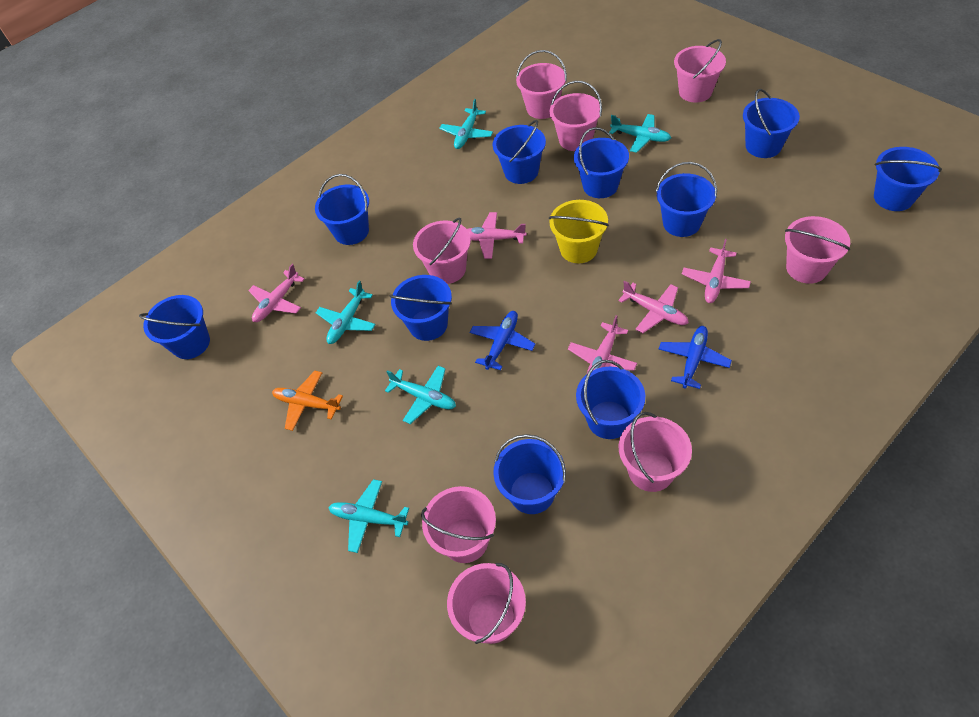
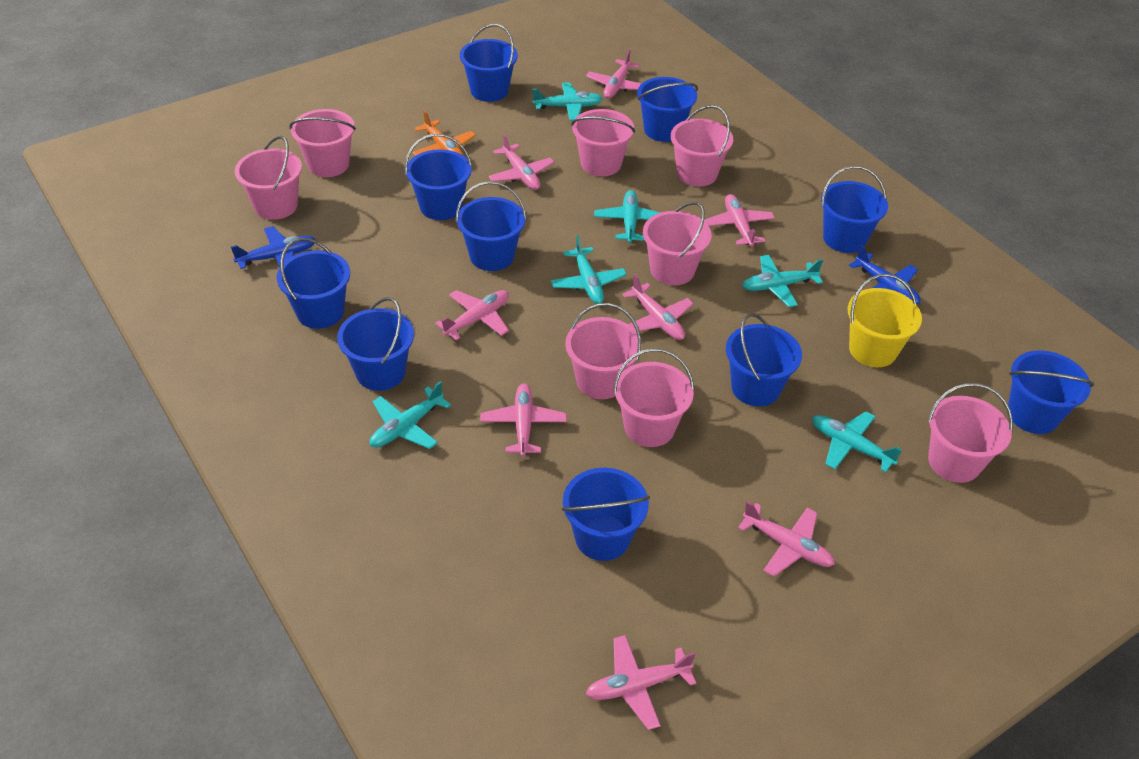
pink plane: 5 -> 8
turquoise plane: 5 -> 6

